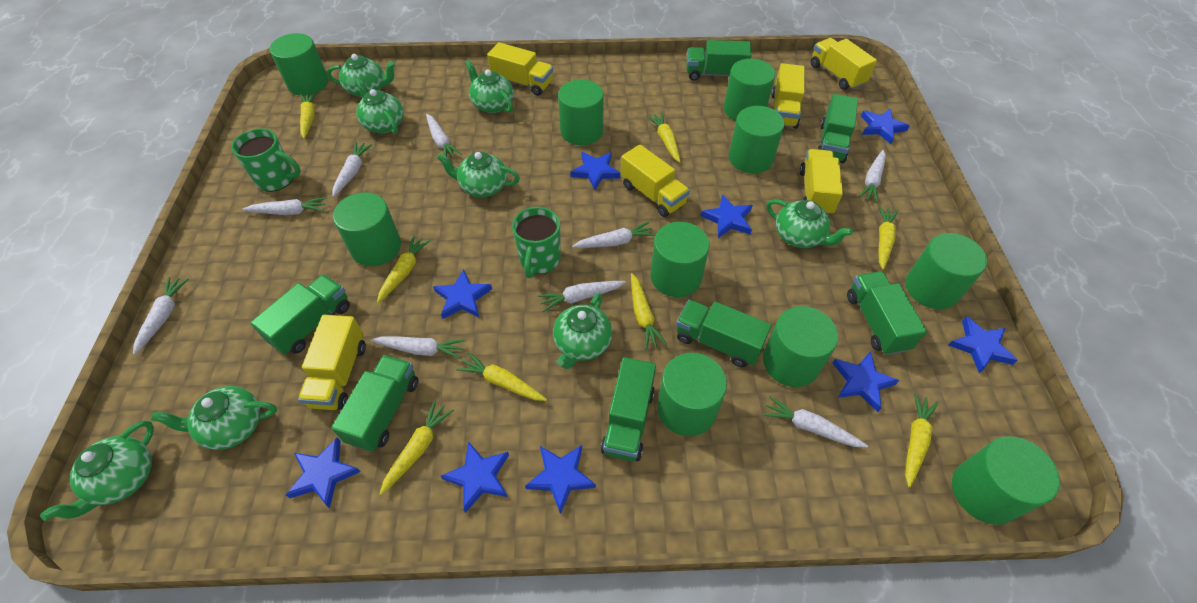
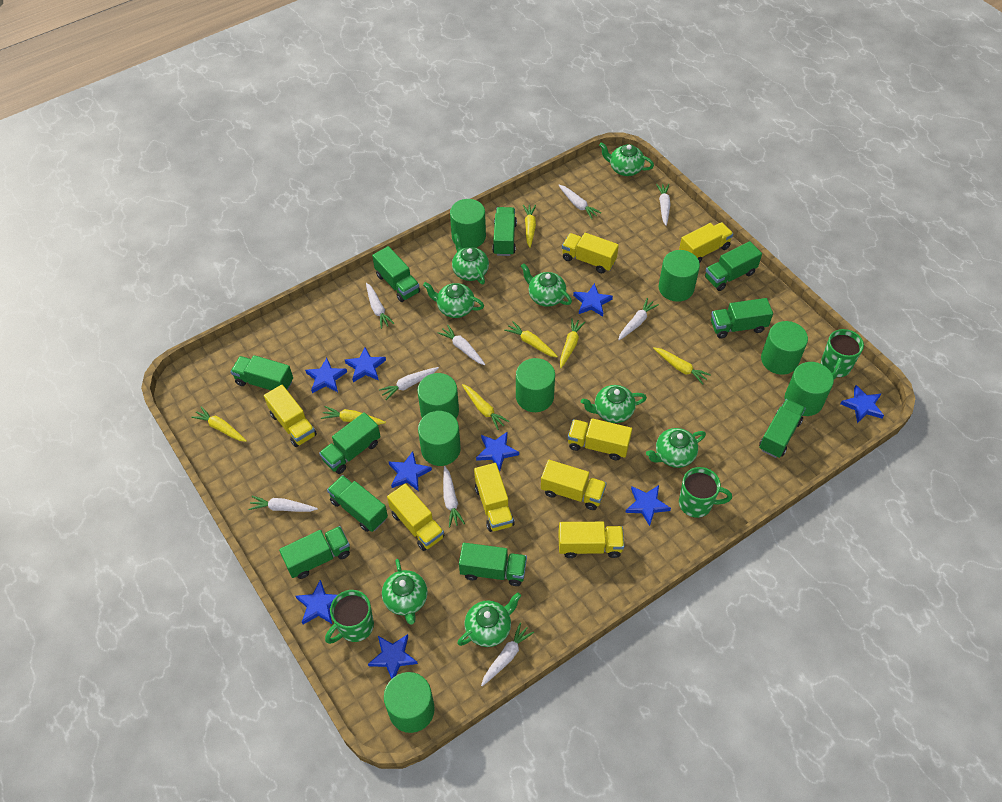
green cylinder: 10 -> 8
green mug: 2 -> 3
green truck: 7 -> 10
yellow carrot: 8 -> 7
yellow truck: 6 -> 8

